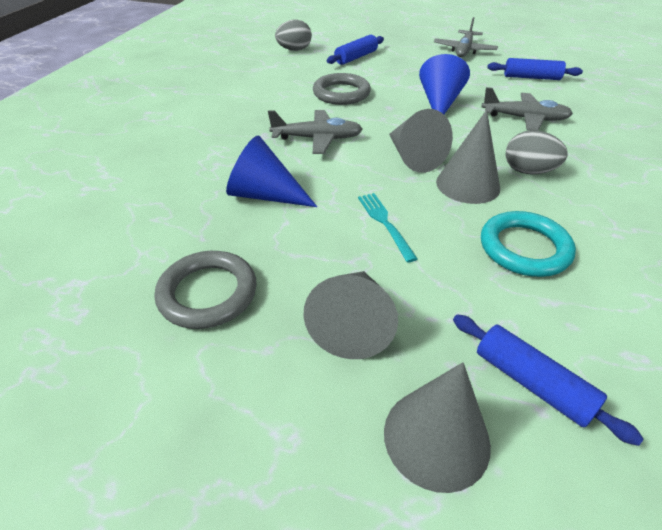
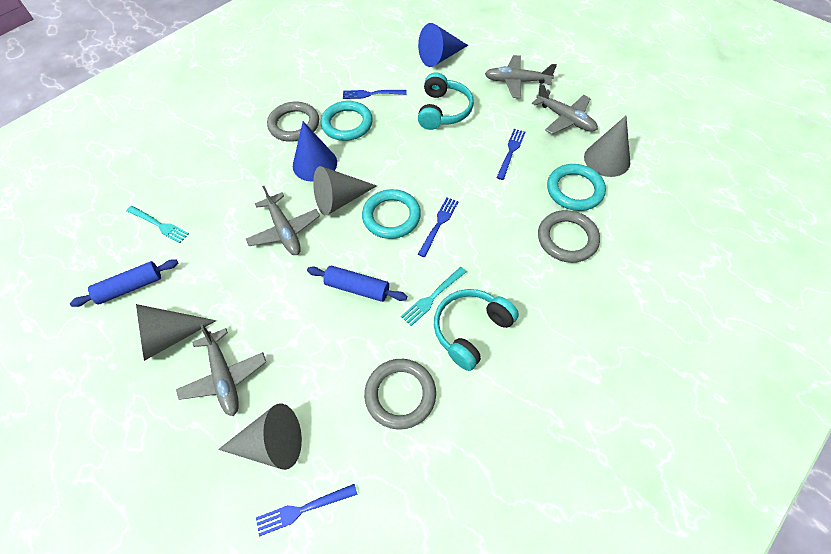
blue fork: 0 -> 4
blue rolling pin: 3 -> 2
grey egg: 2 -> 0
grey plane: 3 -> 4
grey ring: 2 -> 3
turquoise fork: 1 -> 2
turquoise headphones: 0 -> 2
turquoise ring: 1 -> 3

